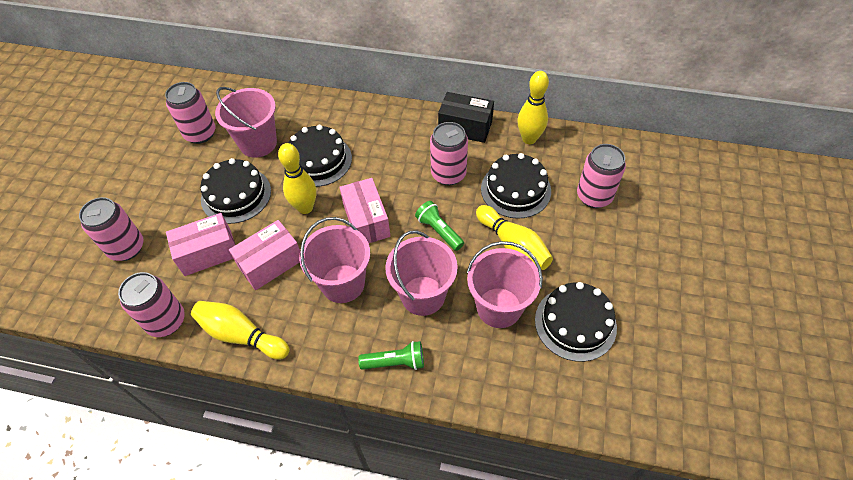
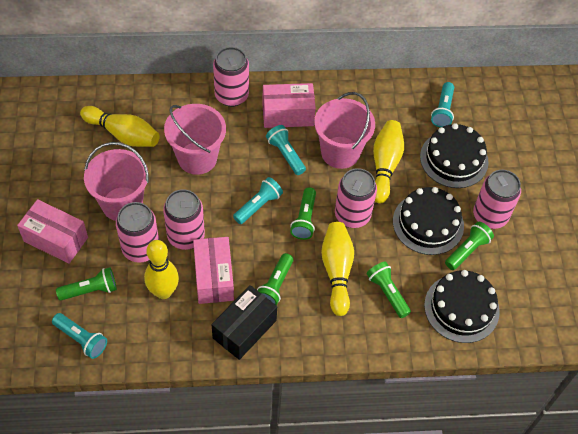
black cake: 4 -> 3
green flashlight: 2 -> 5
pink bucket: 4 -> 3
turquoise flashlight: 0 -> 4

